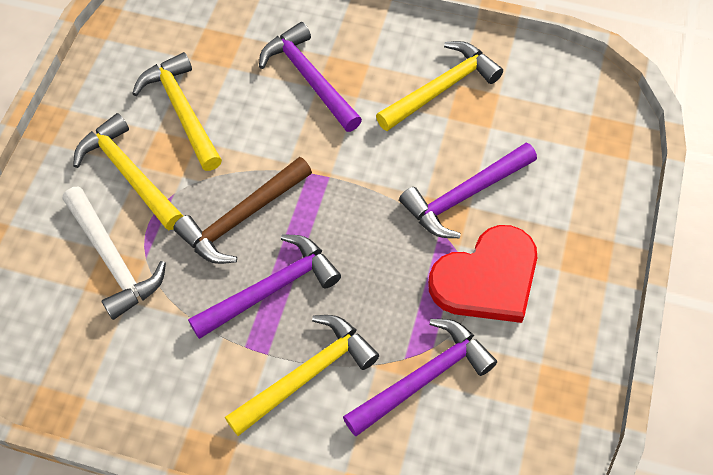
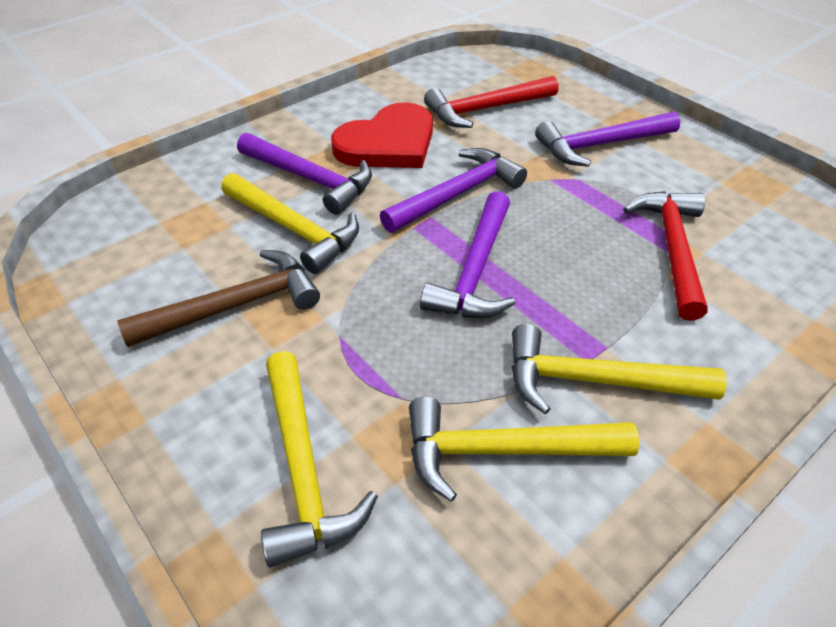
red hammer: 0 -> 2
white hammer: 1 -> 0

